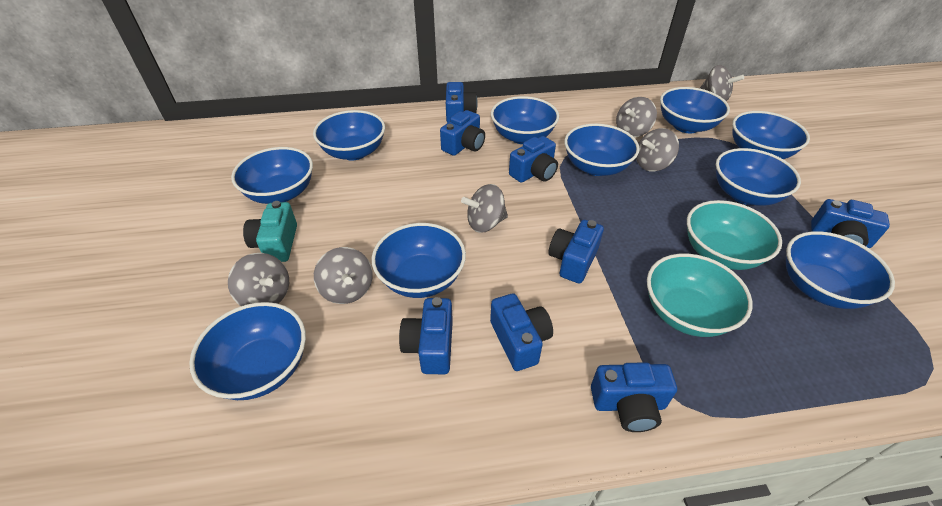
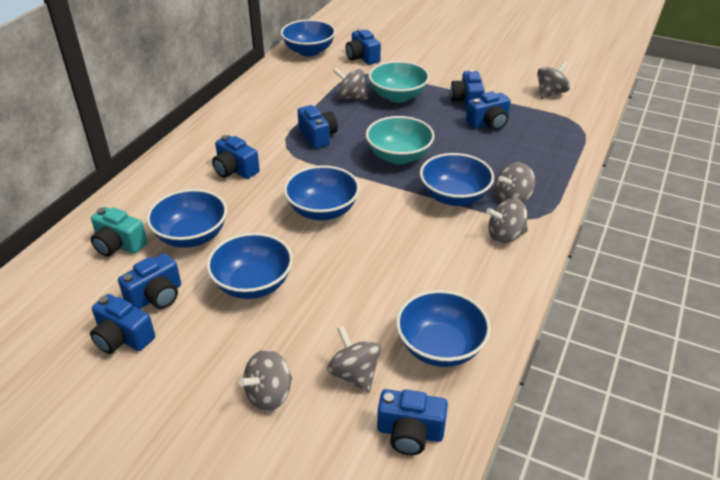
blue bowl: 10 -> 6

